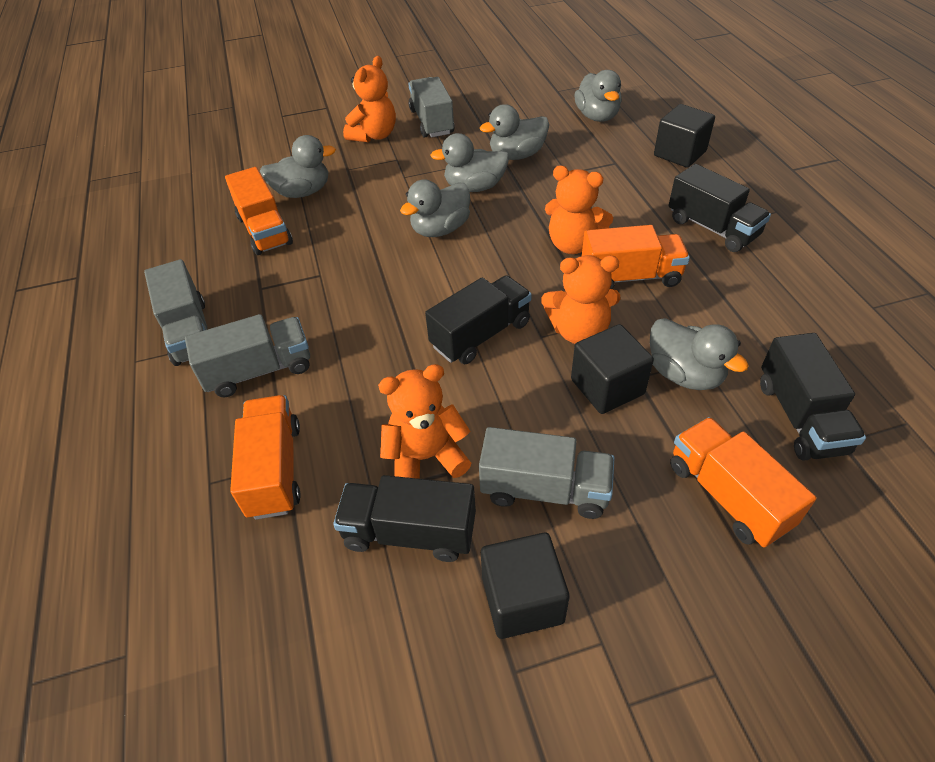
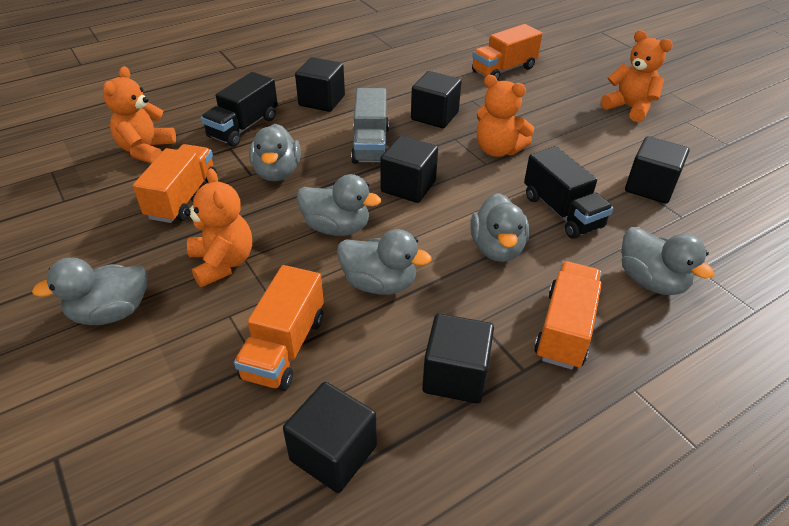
black cube: 3 -> 6
black truck: 4 -> 2
grey truck: 4 -> 1

